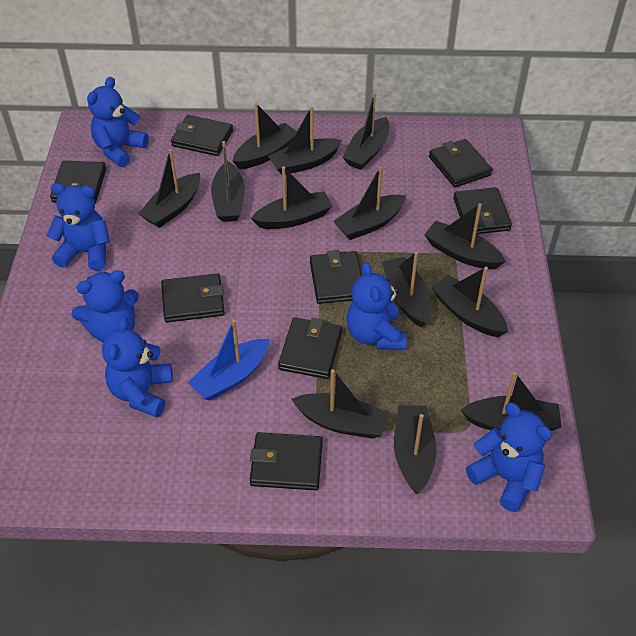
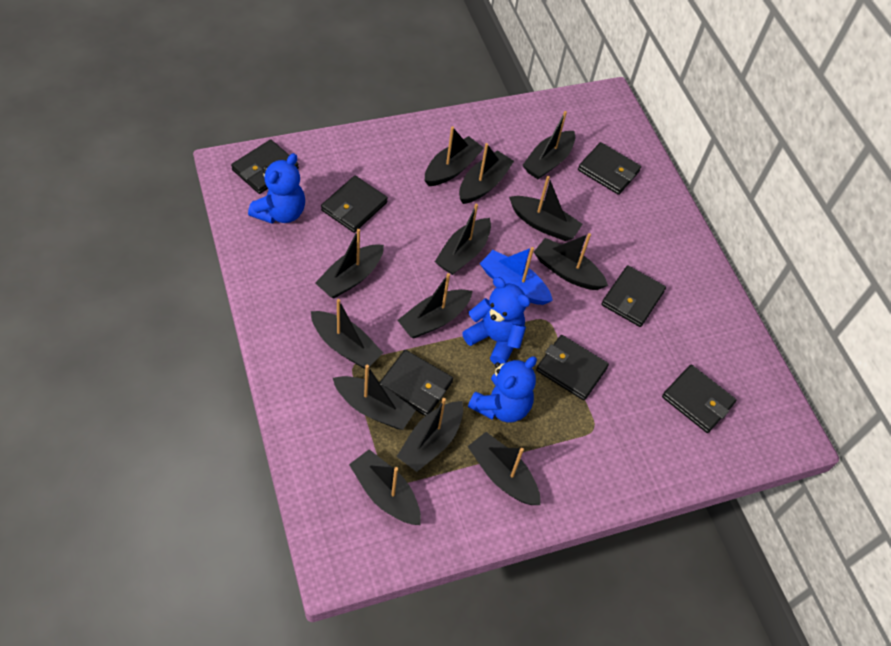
black wallet: 8 -> 7
blue teddy bear: 6 -> 3

